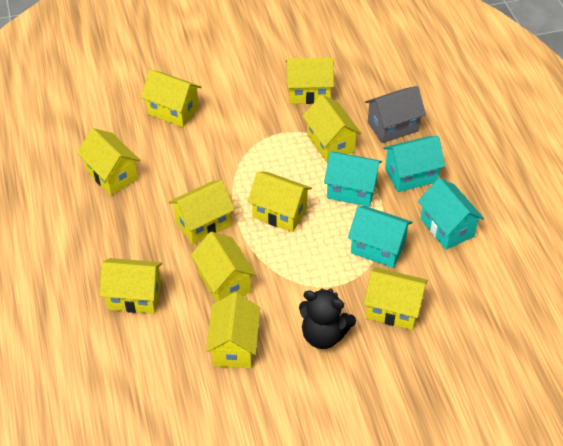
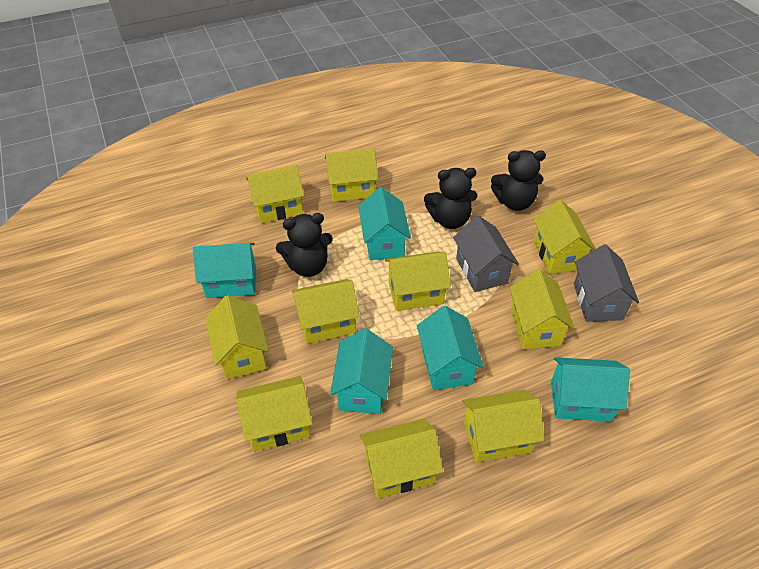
black teddy bear: 1 -> 3
grey house: 1 -> 2
turquoise house: 4 -> 5

